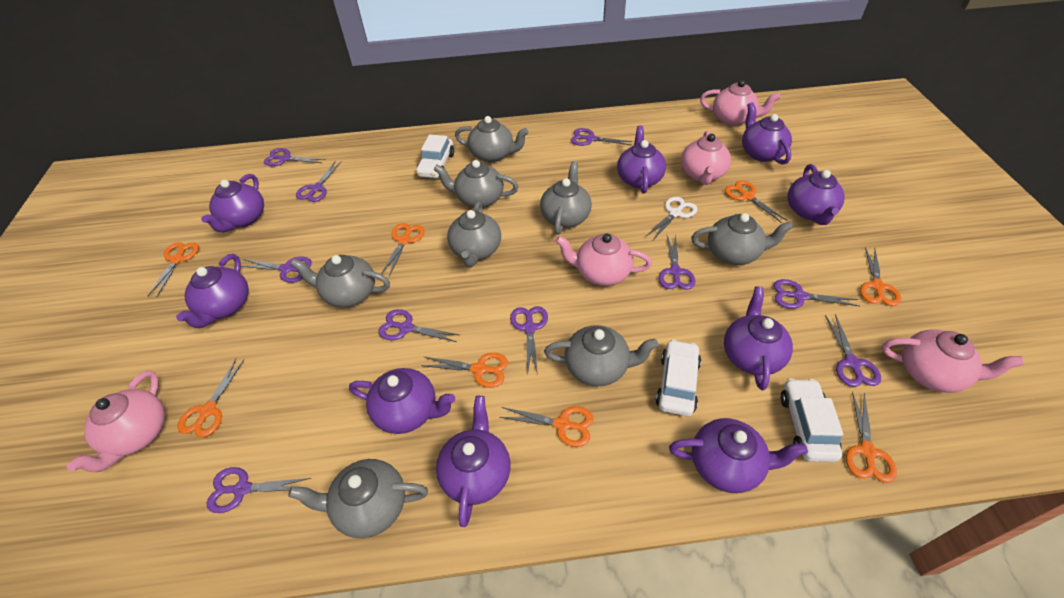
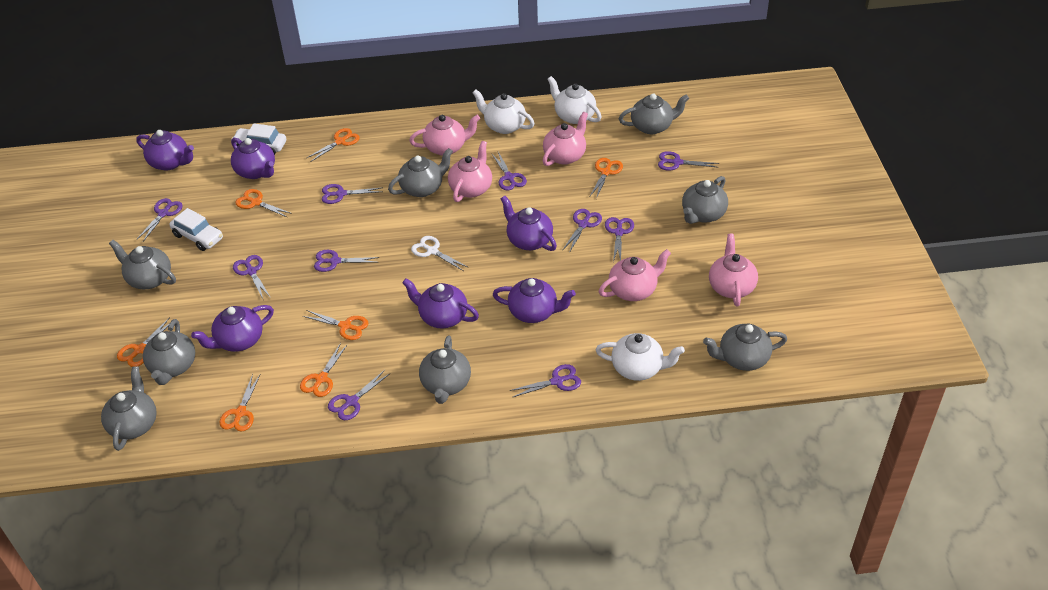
orange scissors: 8 -> 7
purple teapot: 9 -> 6
white car: 3 -> 2
white teapot: 0 -> 3

